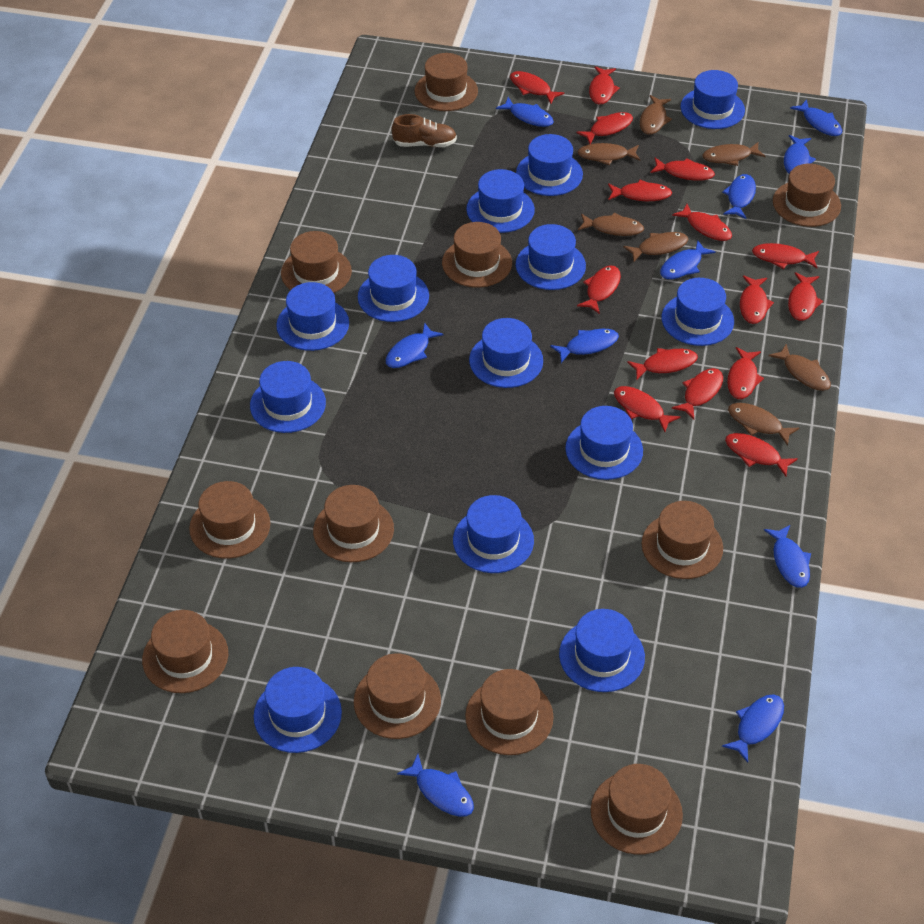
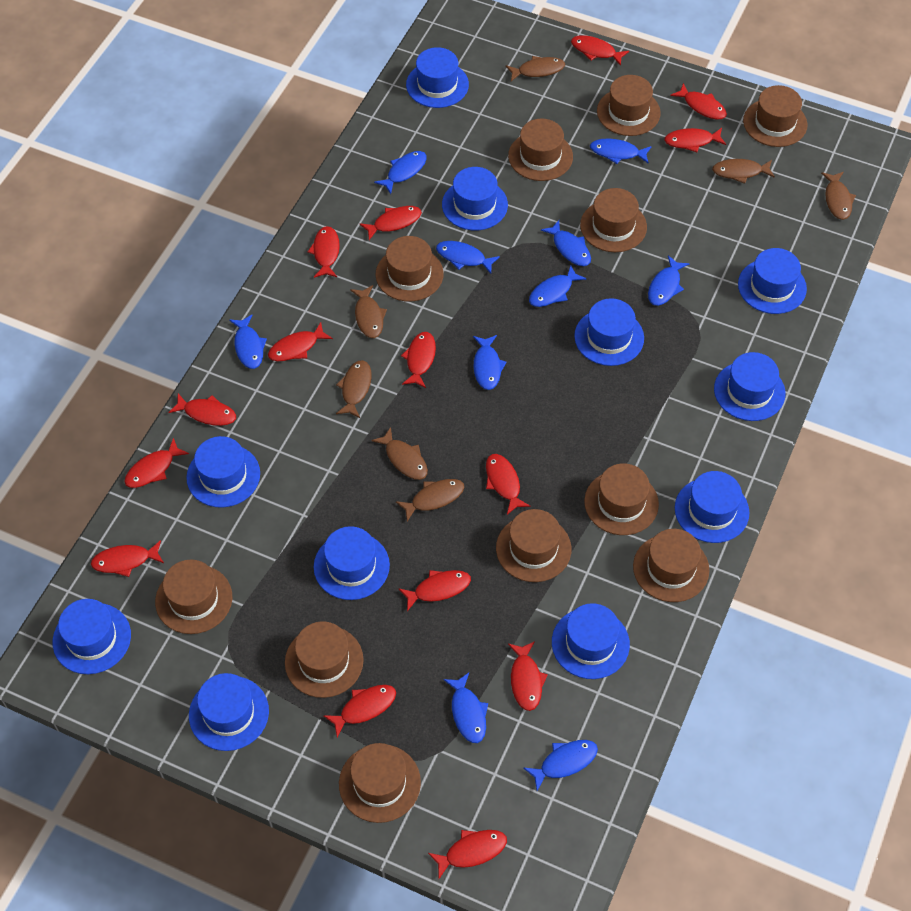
blue hat: 13 -> 11
brown shoe: 1 -> 0

